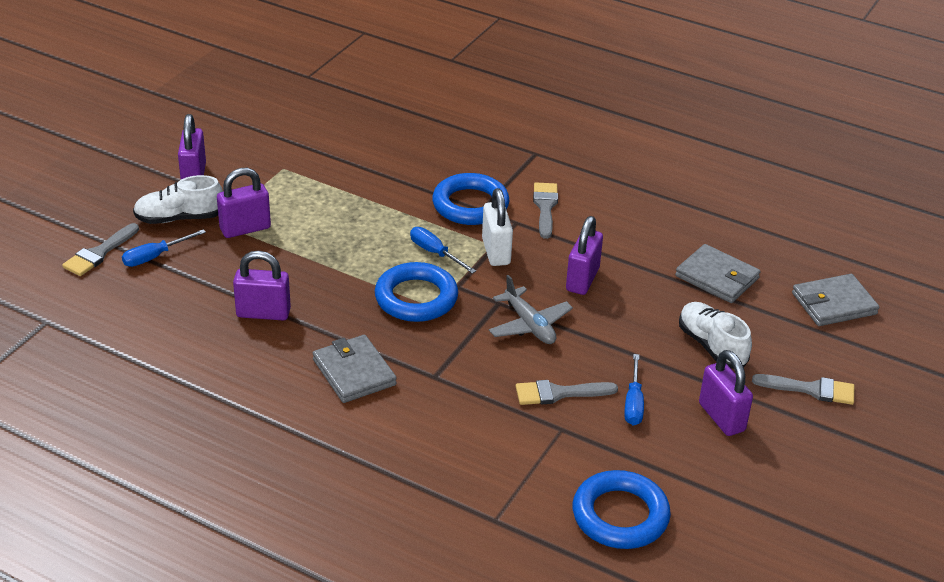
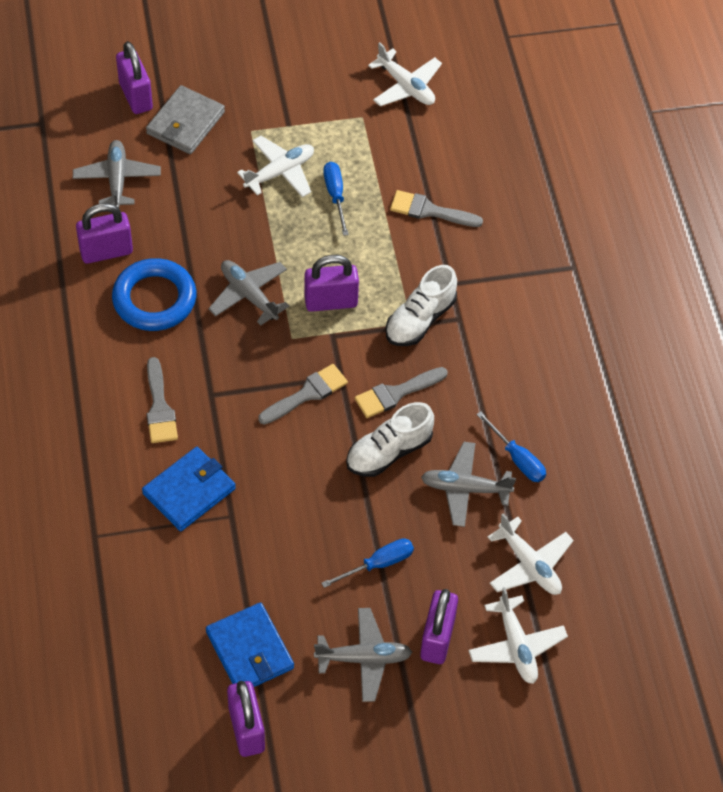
blue ring: 3 -> 1
blue wallet: 0 -> 2
grey plane: 1 -> 4
grey wallet: 3 -> 1
white padlock: 1 -> 0
white plane: 0 -> 4

